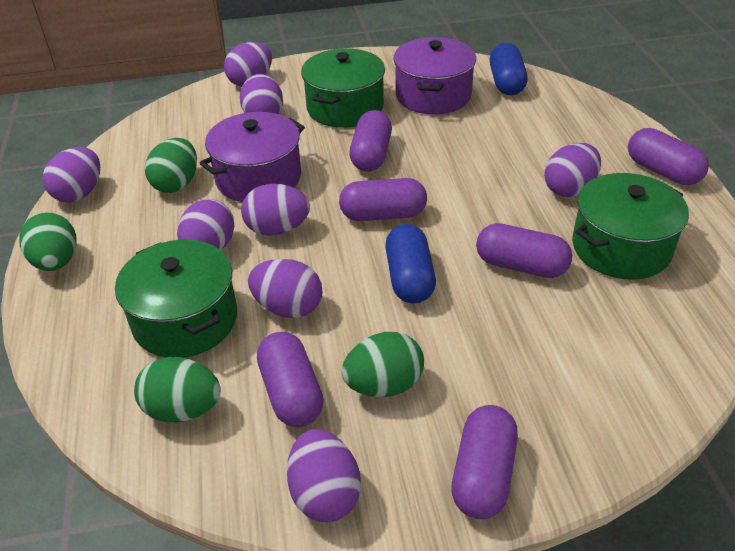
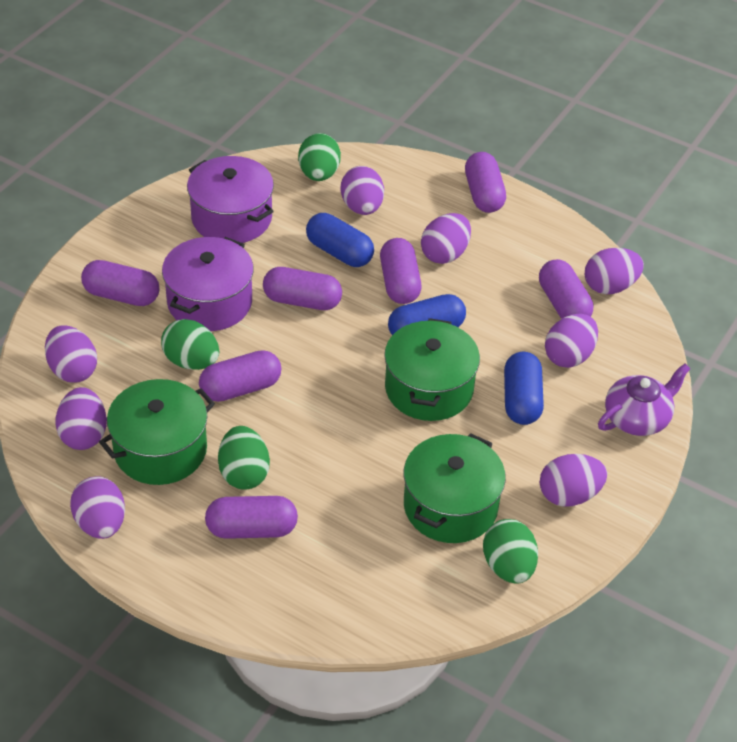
blue capsule: 2 -> 3
purple capsule: 6 -> 7
purple teapot: 0 -> 1

